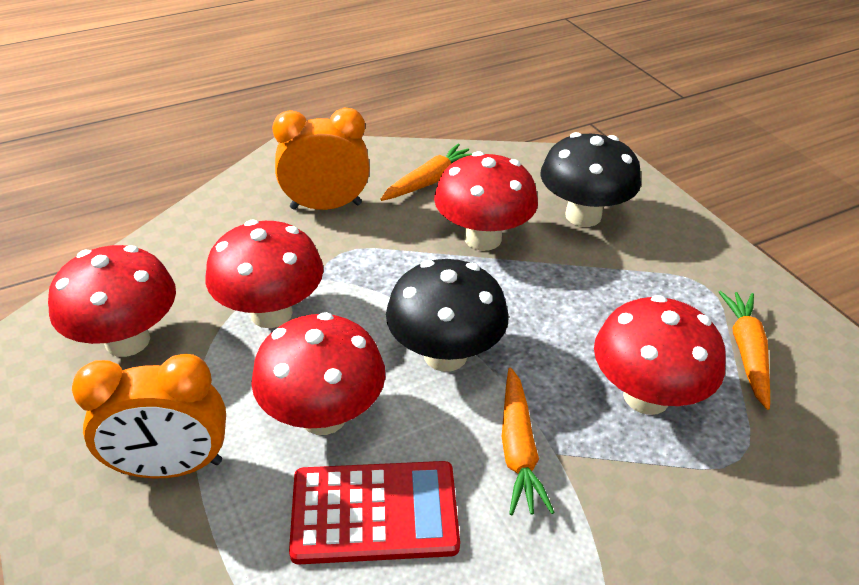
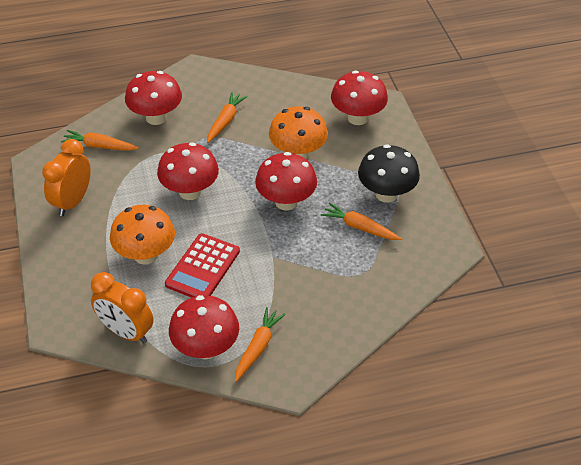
black mushroom: 2 -> 1
orange carrot: 3 -> 4
orange mushroom: 0 -> 2

